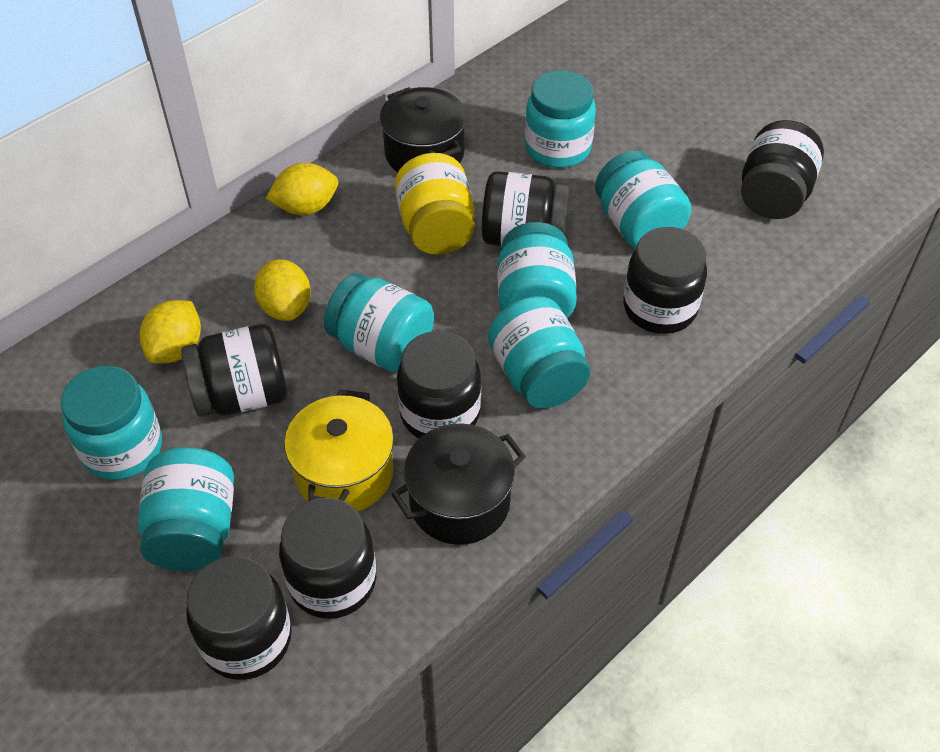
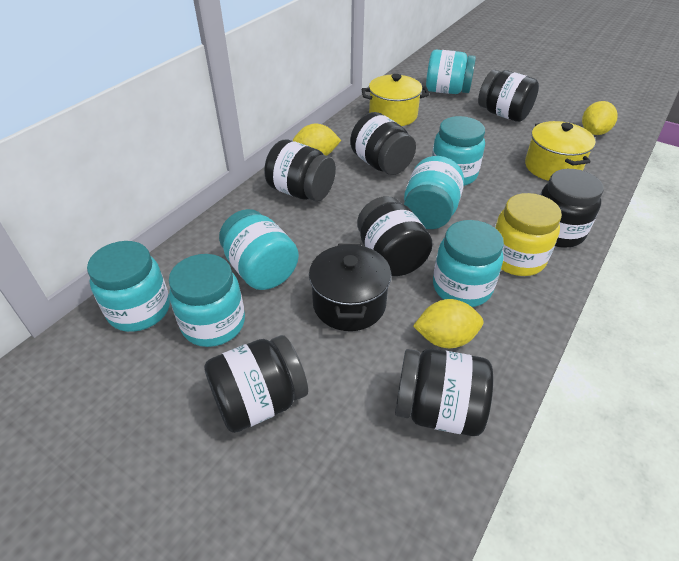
black pot: 2 -> 1
yellow pot: 1 -> 2

